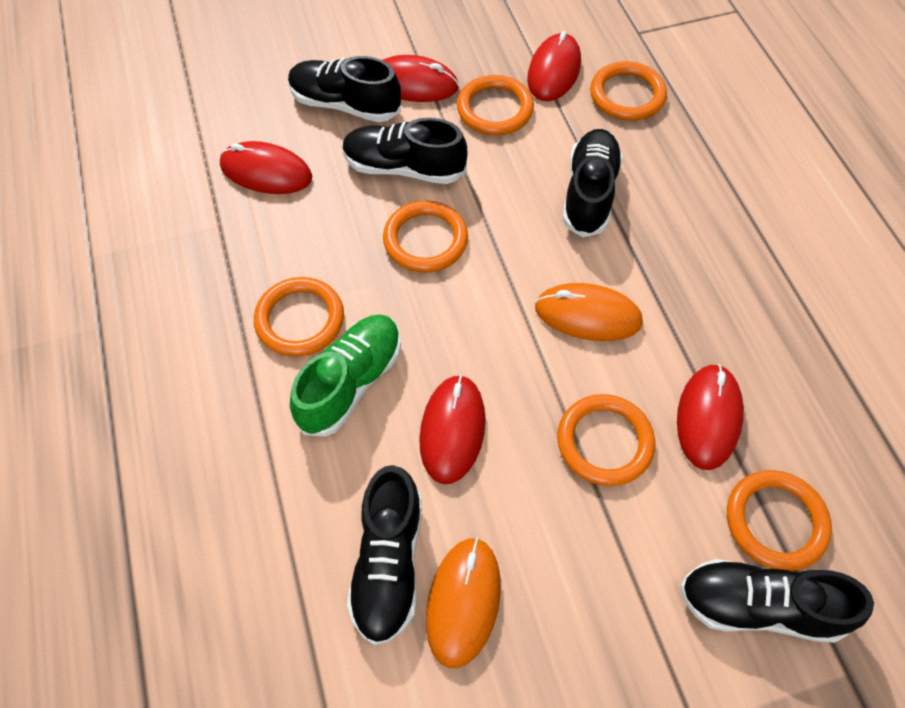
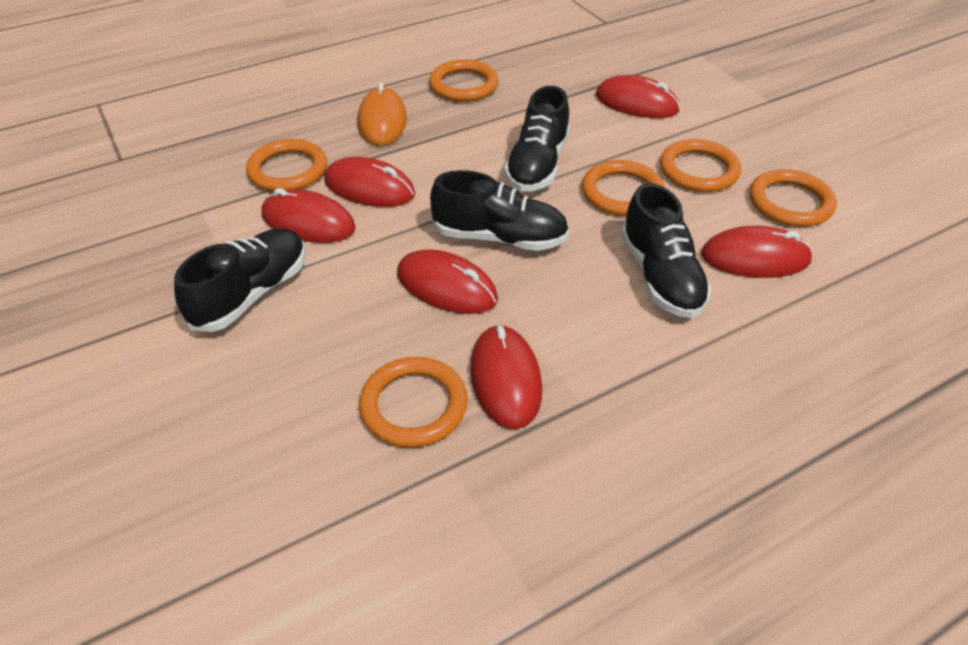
black shoe: 5 -> 4
green shoe: 1 -> 0
orange mouse: 2 -> 1
red mouse: 5 -> 6

